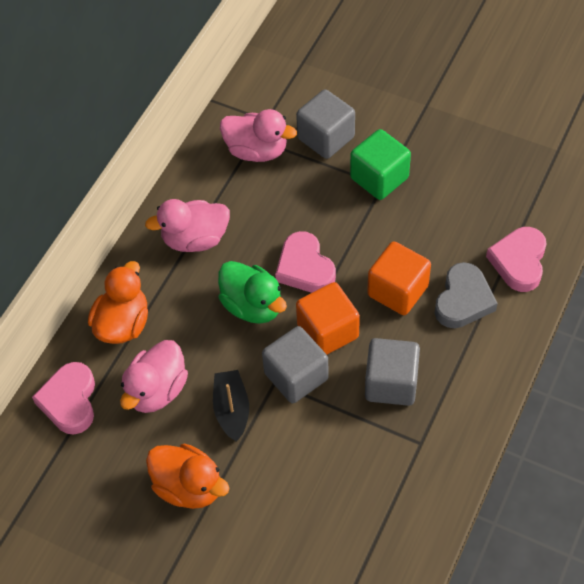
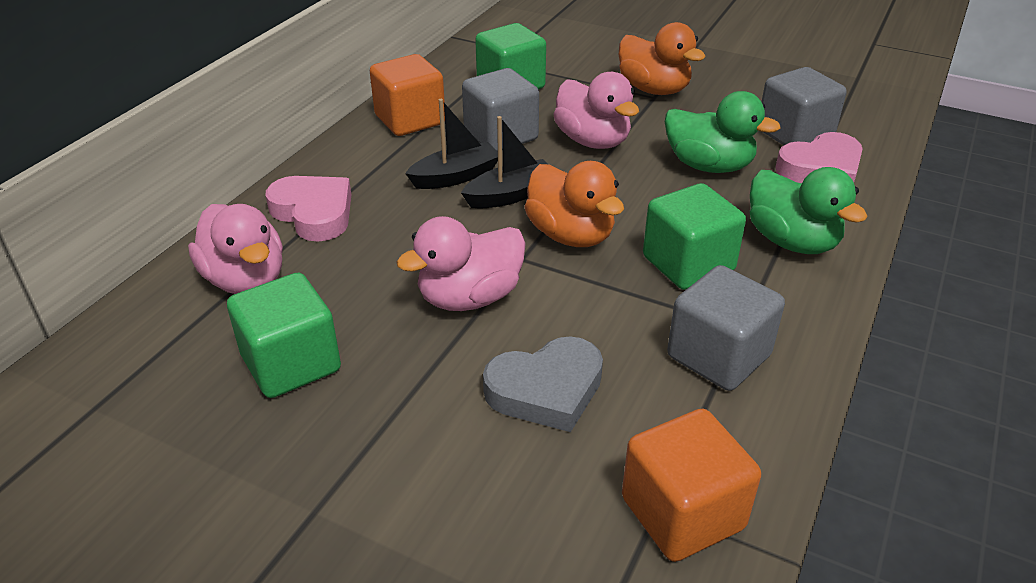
black boat: 1 -> 2
green cube: 1 -> 3
green duck: 1 -> 2
pink heart: 3 -> 2

